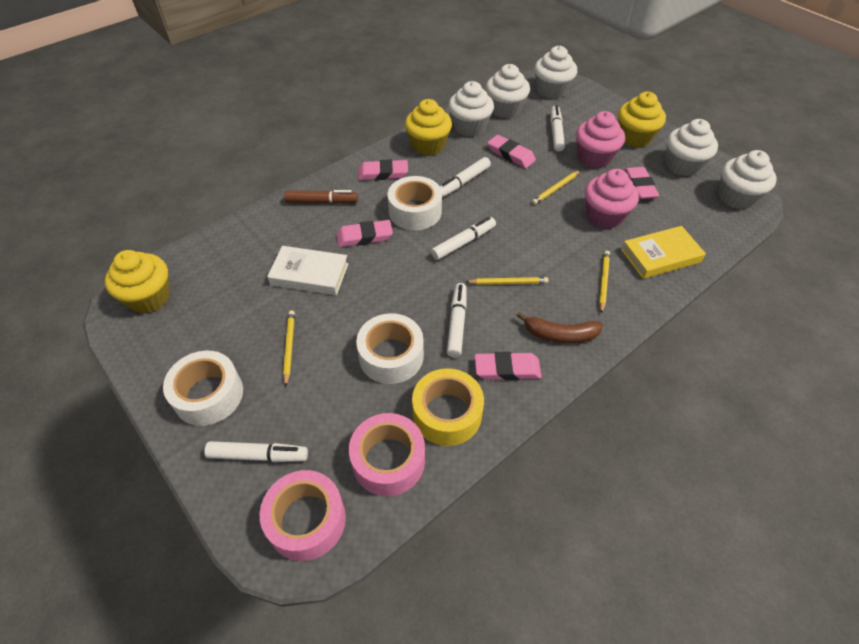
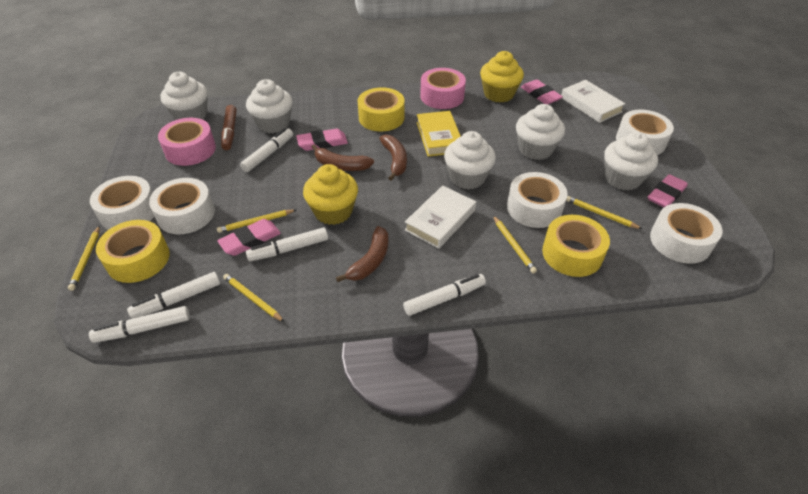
brown banana: 1 -> 3
pink cupcake: 2 -> 0
pink eraser: 5 -> 4
white book: 1 -> 2
white tape: 3 -> 5
yellow cupcake: 3 -> 2
yellow pencil: 4 -> 5
yellow tape: 1 -> 3

